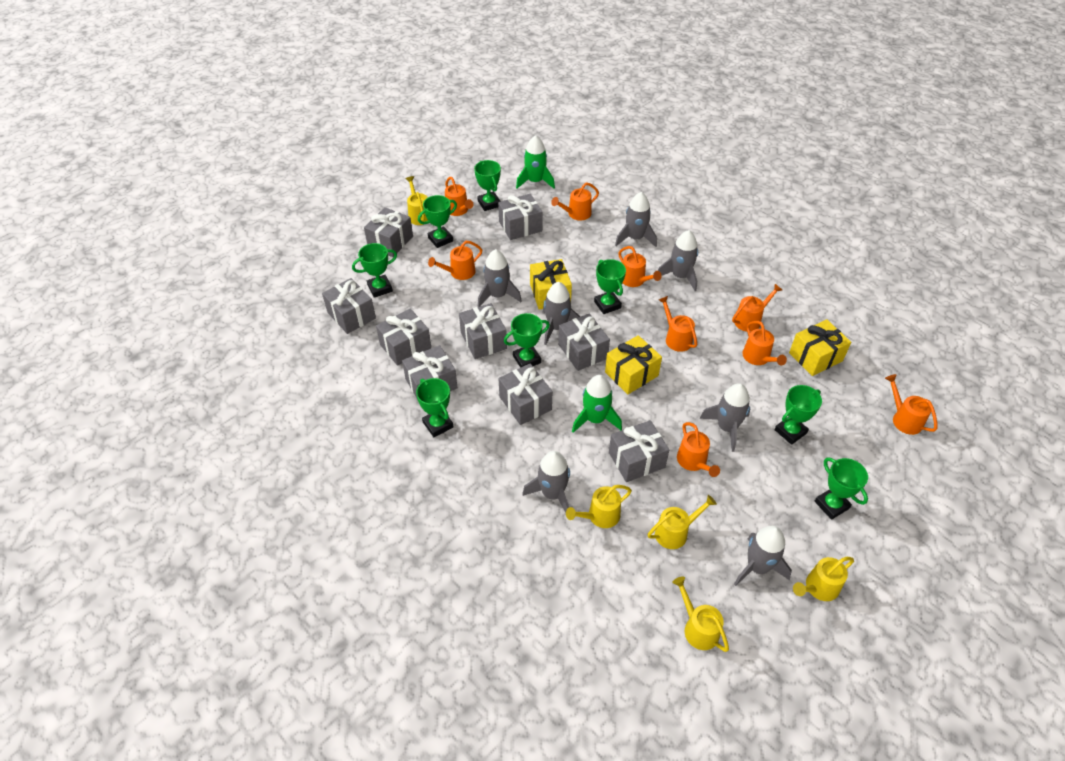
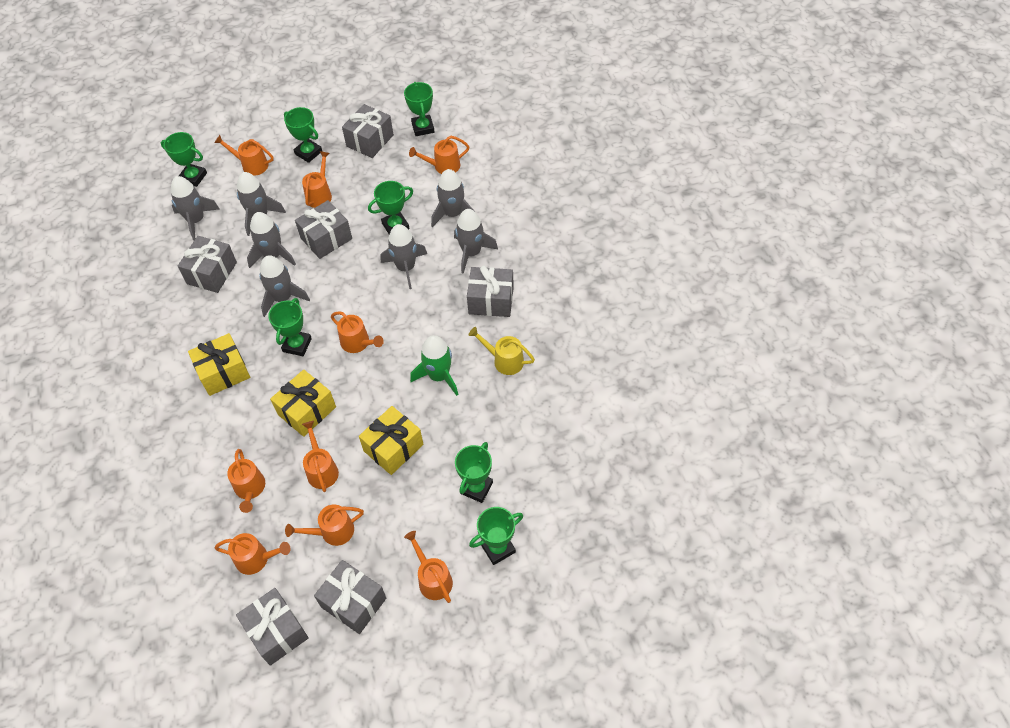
green rocket: 2 -> 1
green trophy: 8 -> 7
grey gift: 9 -> 6
yellow watering can: 5 -> 1

